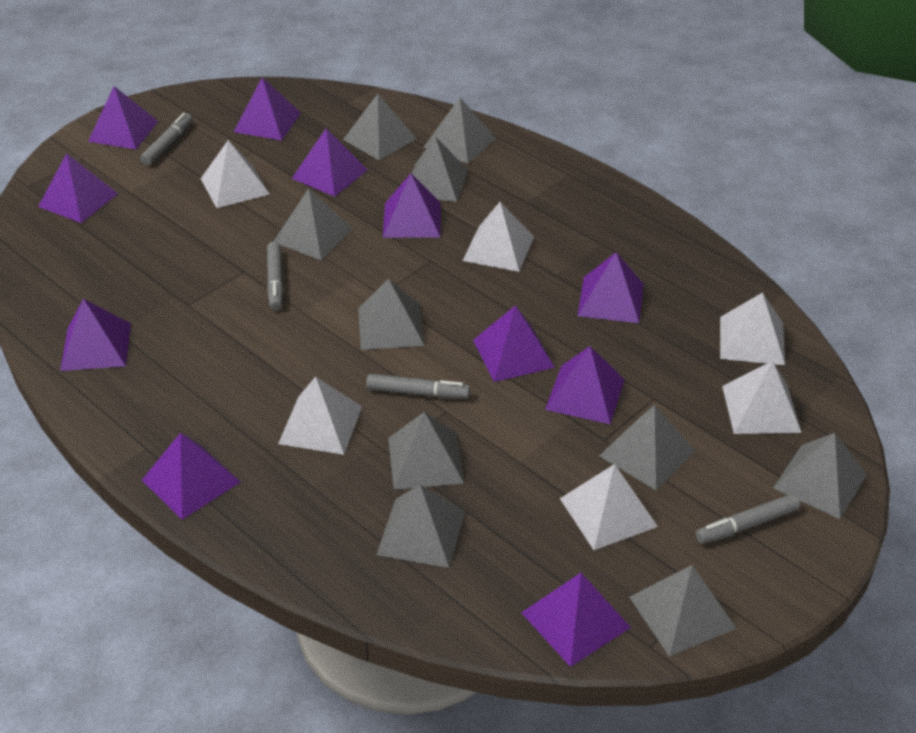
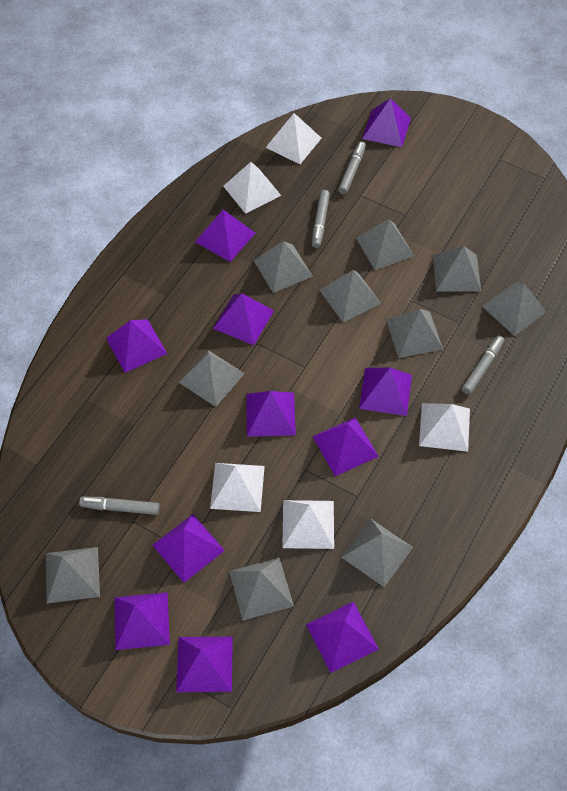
white pyramid: 6 -> 5

